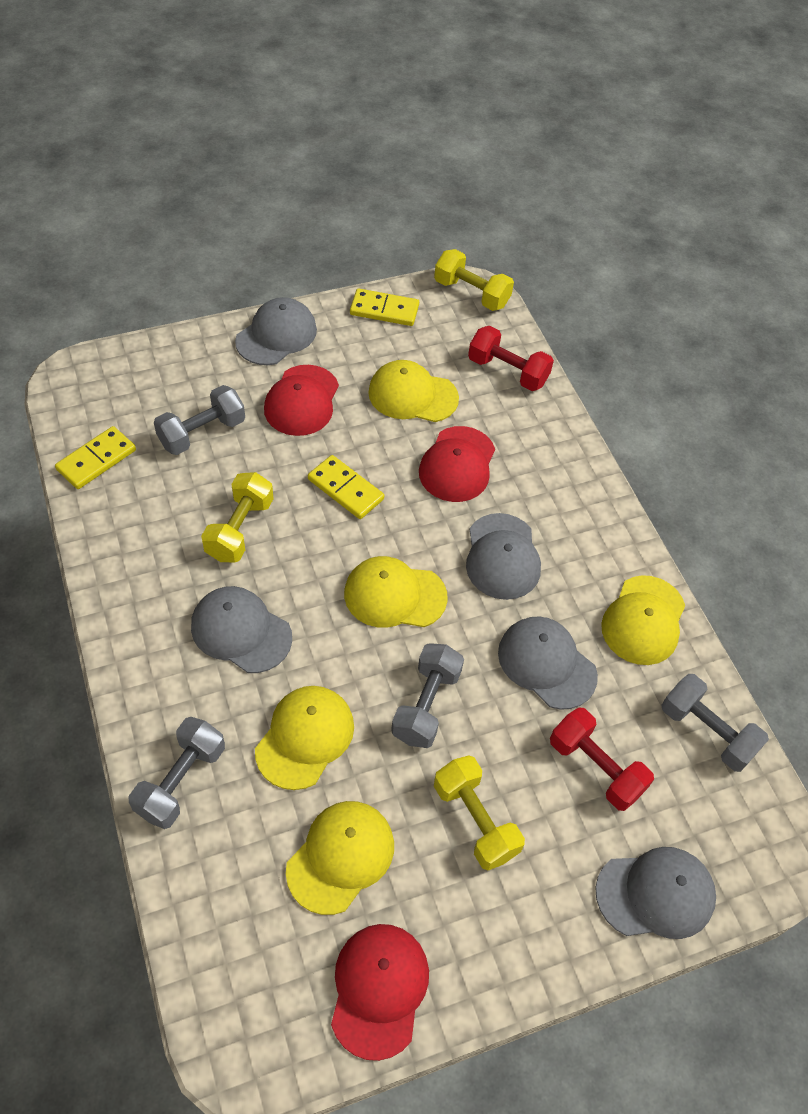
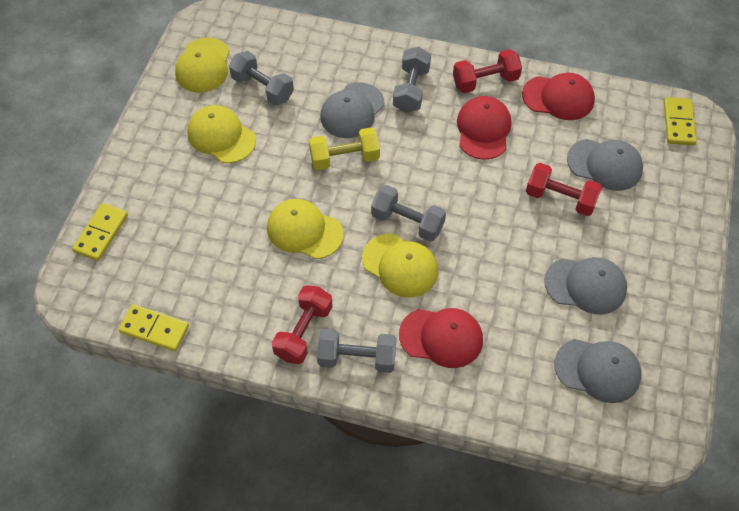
grey cap: 5 -> 4
red dumbbell: 2 -> 3
yellow cap: 5 -> 4
yellow dumbbell: 3 -> 1

